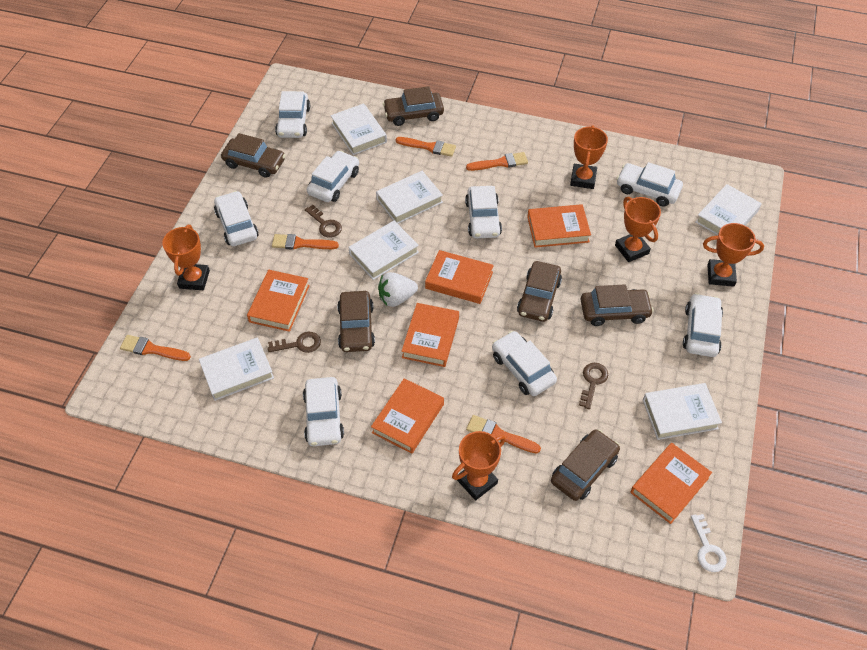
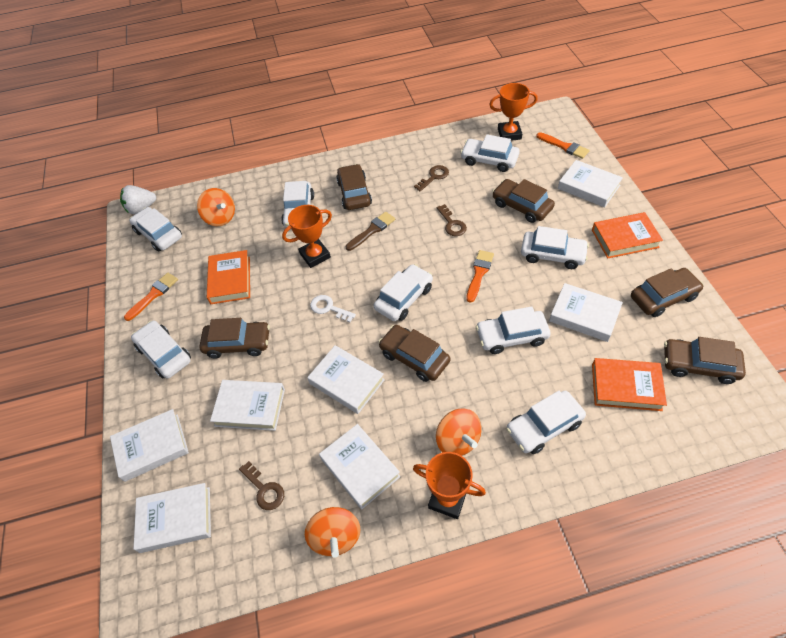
brown brush: 0 -> 1
orange book: 6 -> 3
orange brush: 5 -> 3
orange spinning top: 0 -> 3
orange trophy: 5 -> 3
white book: 6 -> 7

